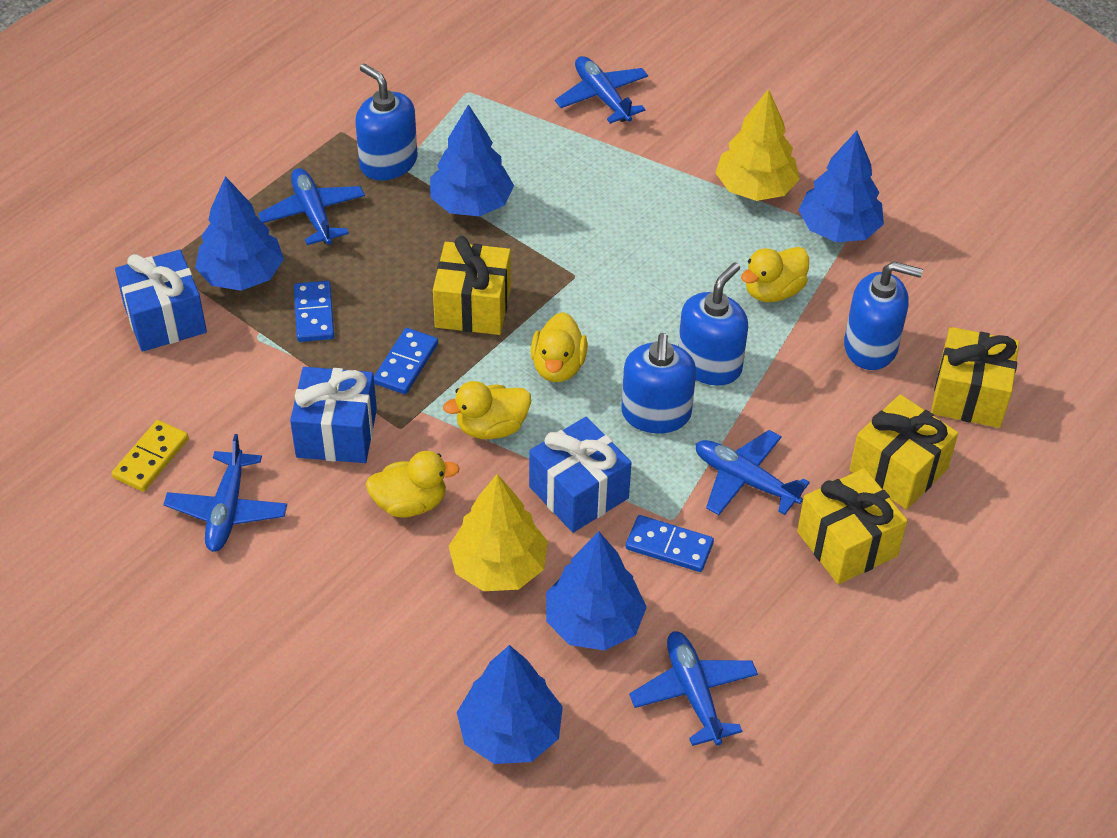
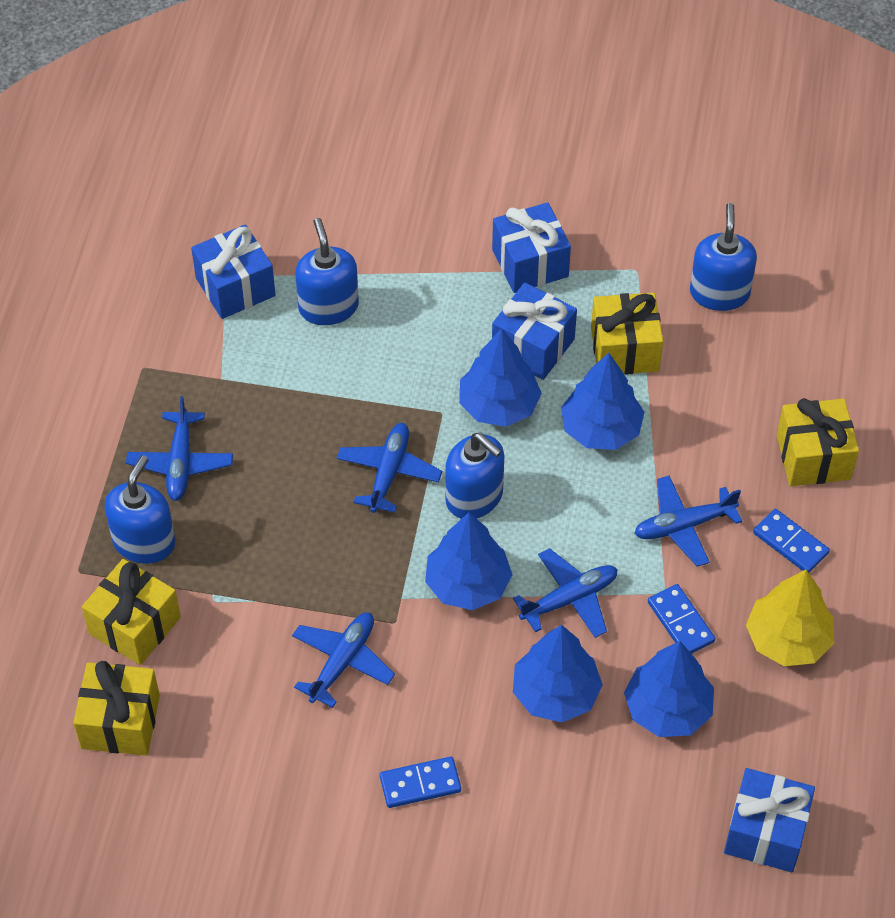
blue gift: 3 -> 4
yellow domino: 1 -> 0
yellow duck: 4 -> 0
yellow tree: 2 -> 1

